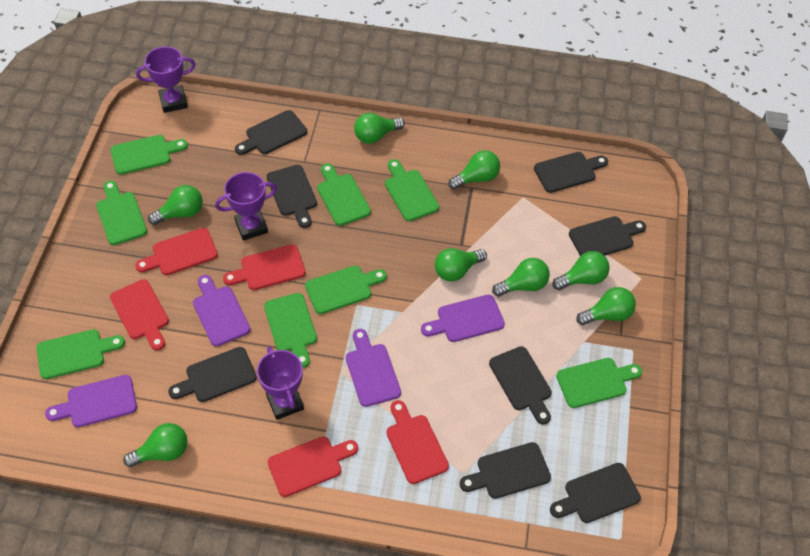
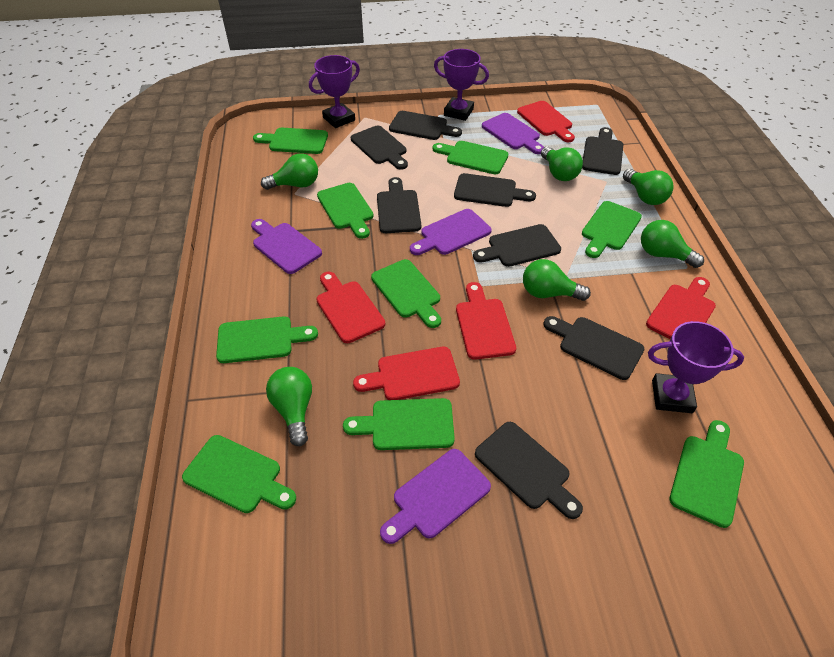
green cutting board: 8 -> 9
green light bulb: 8 -> 6

